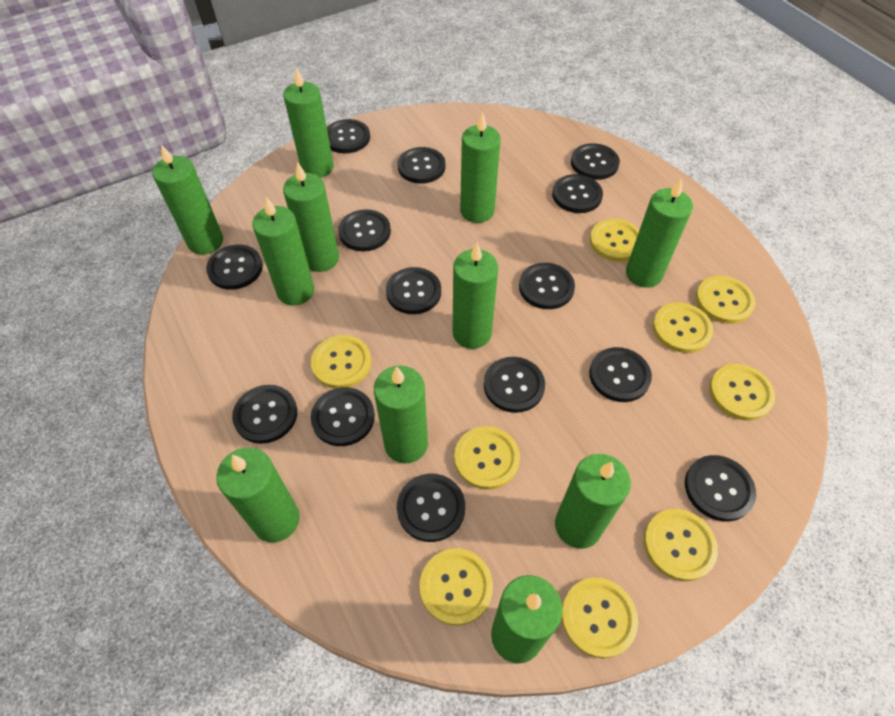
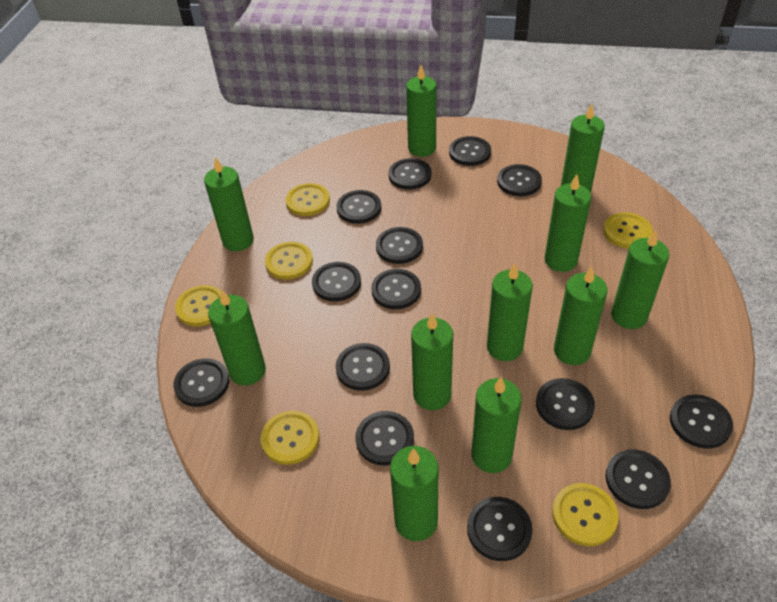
yellow button: 9 -> 6

